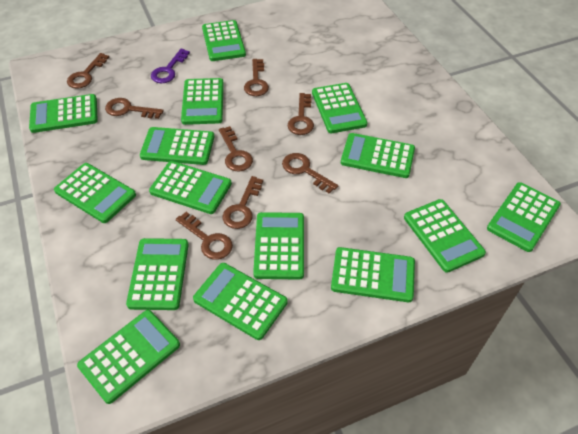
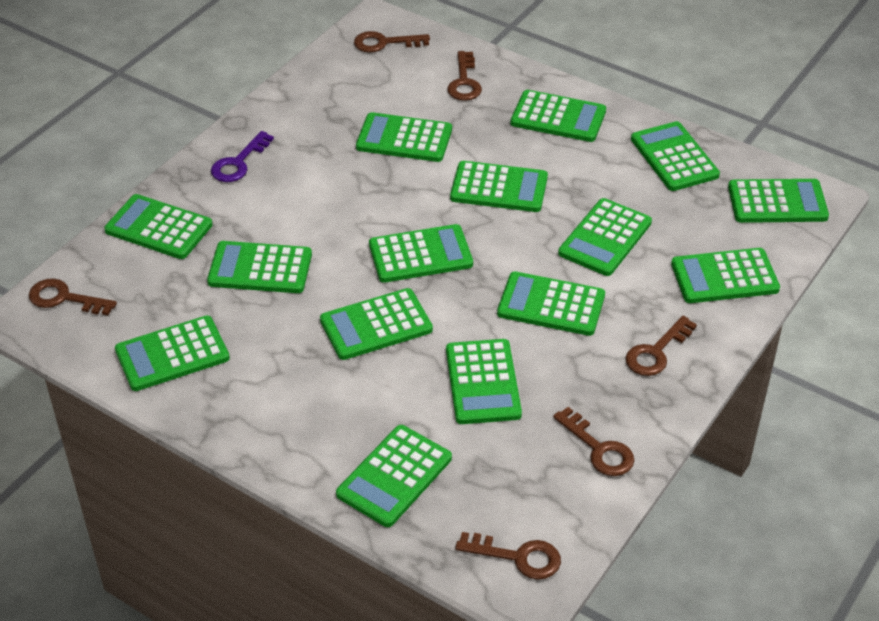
brown key: 8 -> 6

